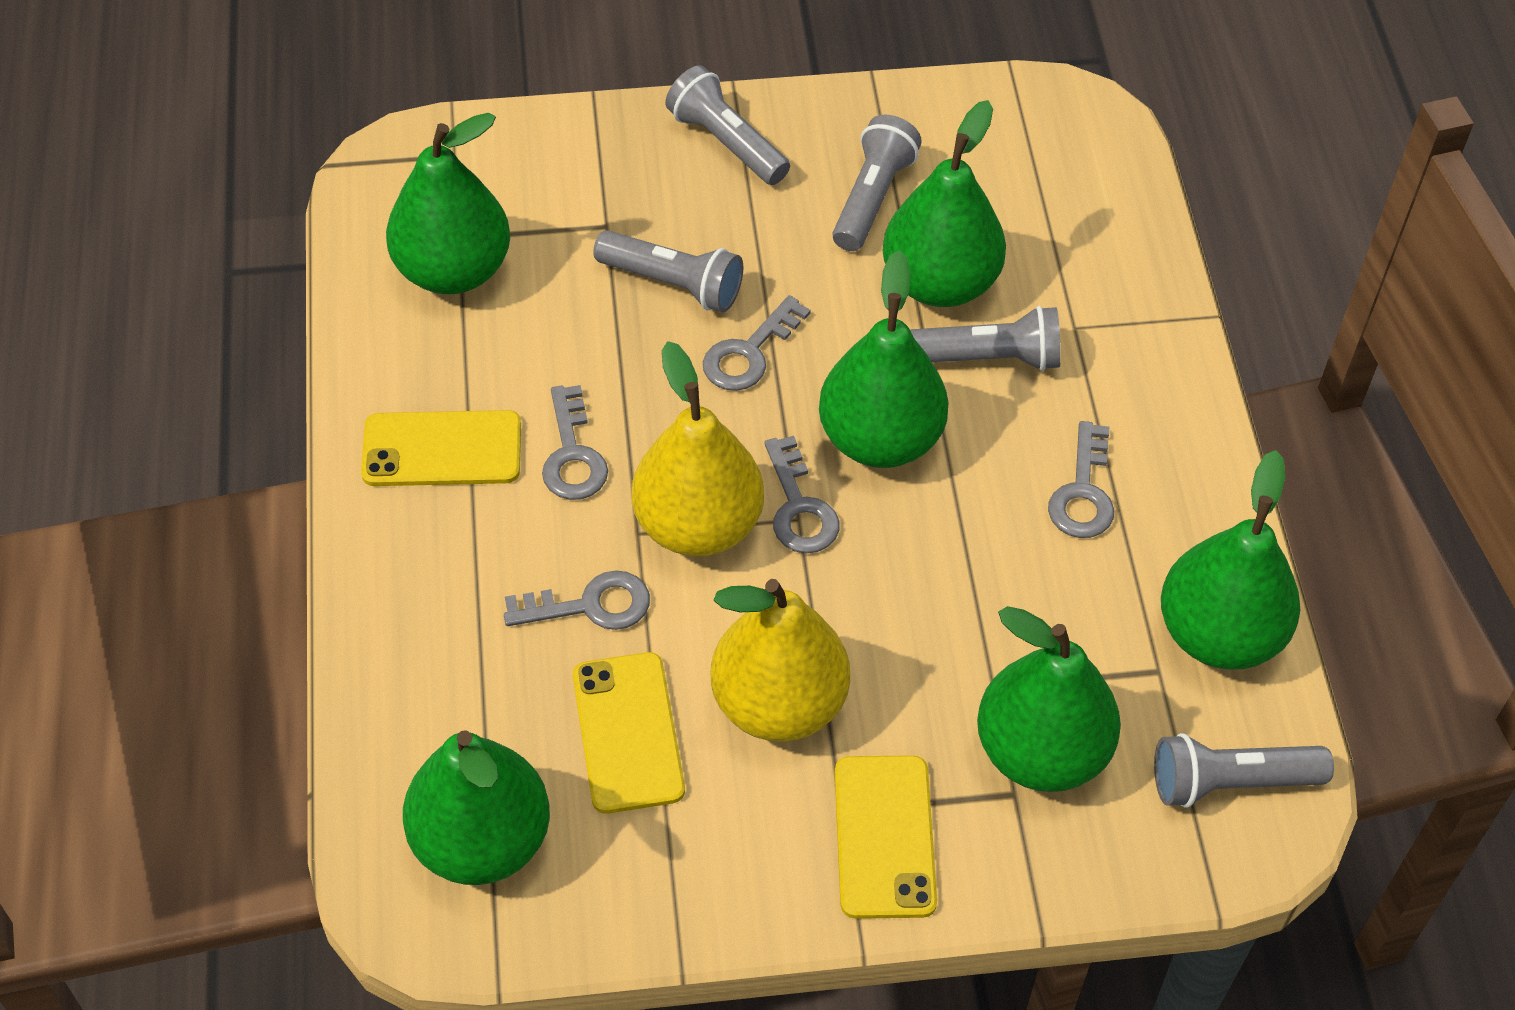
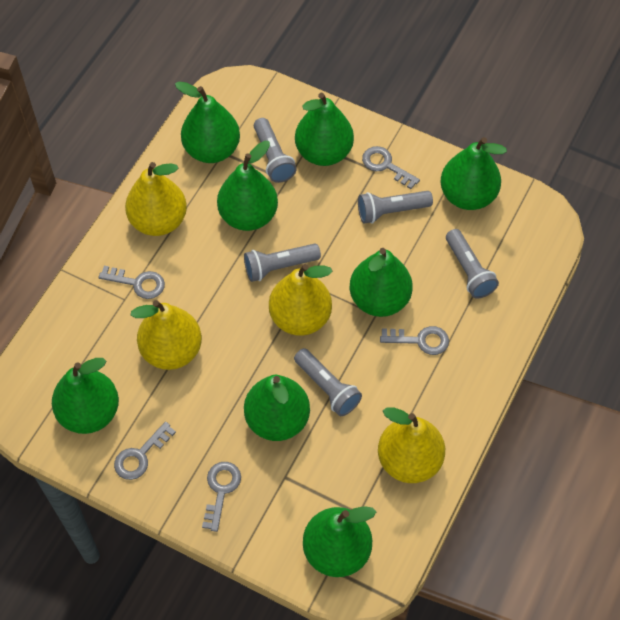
green pear: 6 -> 8
yellow pear: 2 -> 4
yellow phone: 3 -> 0

